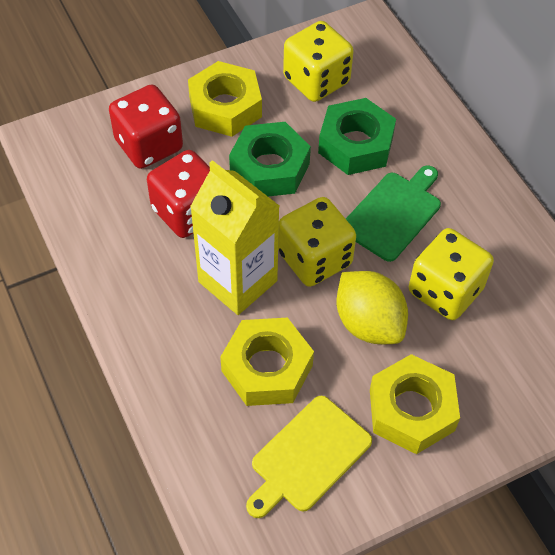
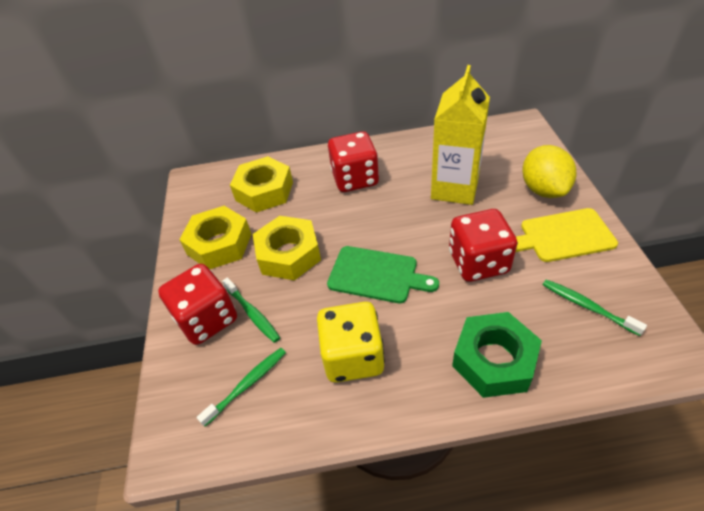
green nut: 2 -> 1
green toothbrush: 0 -> 3
red dice: 2 -> 3
yellow dice: 3 -> 1

